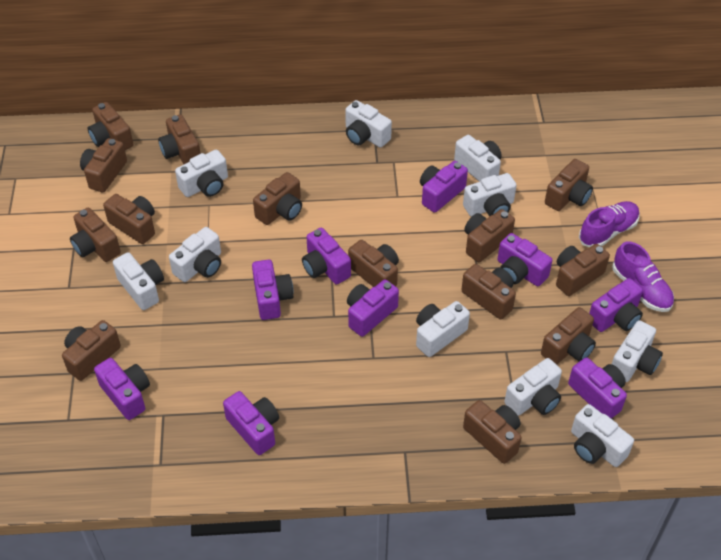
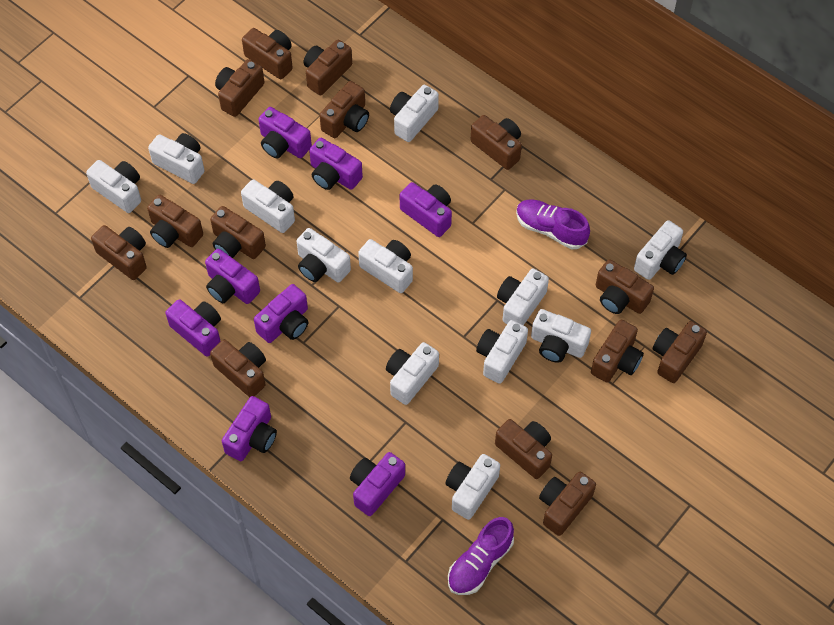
purple camera: 9 -> 8
white camera: 10 -> 12

